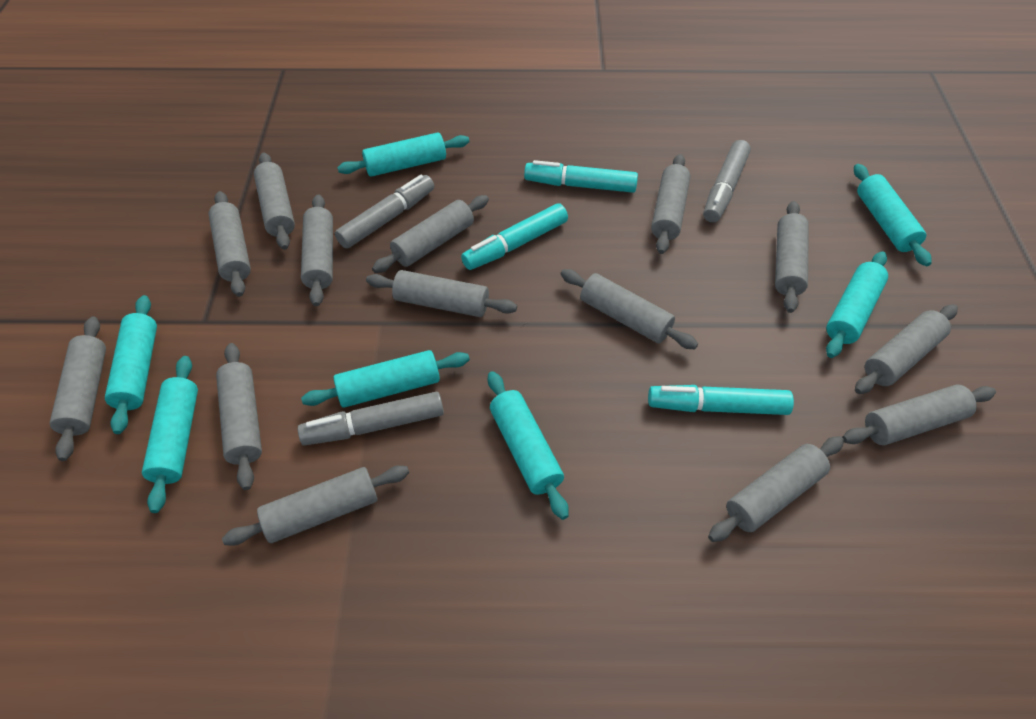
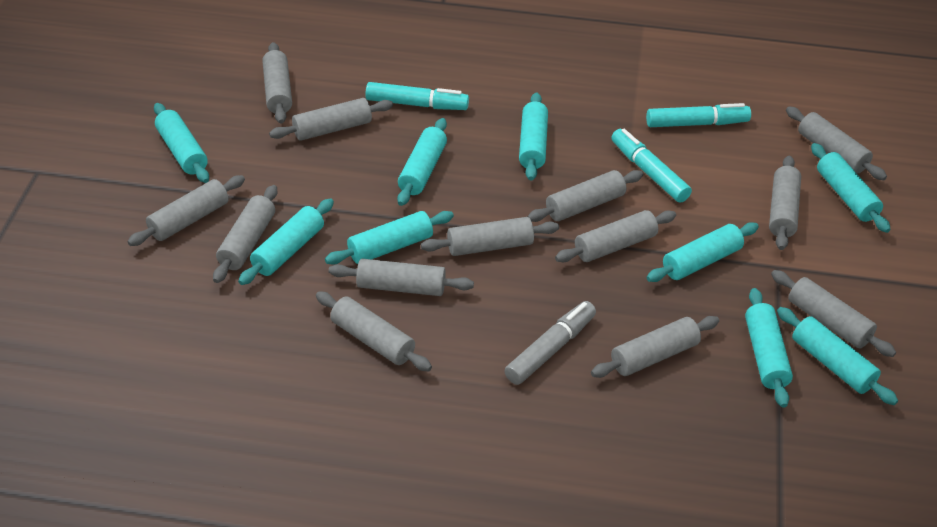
grey marker: 3 -> 1
grey rolling pin: 14 -> 13
turquoise rolling pin: 7 -> 9

